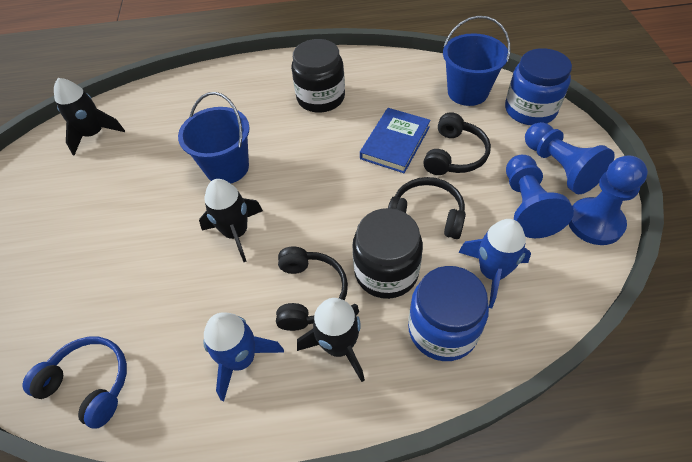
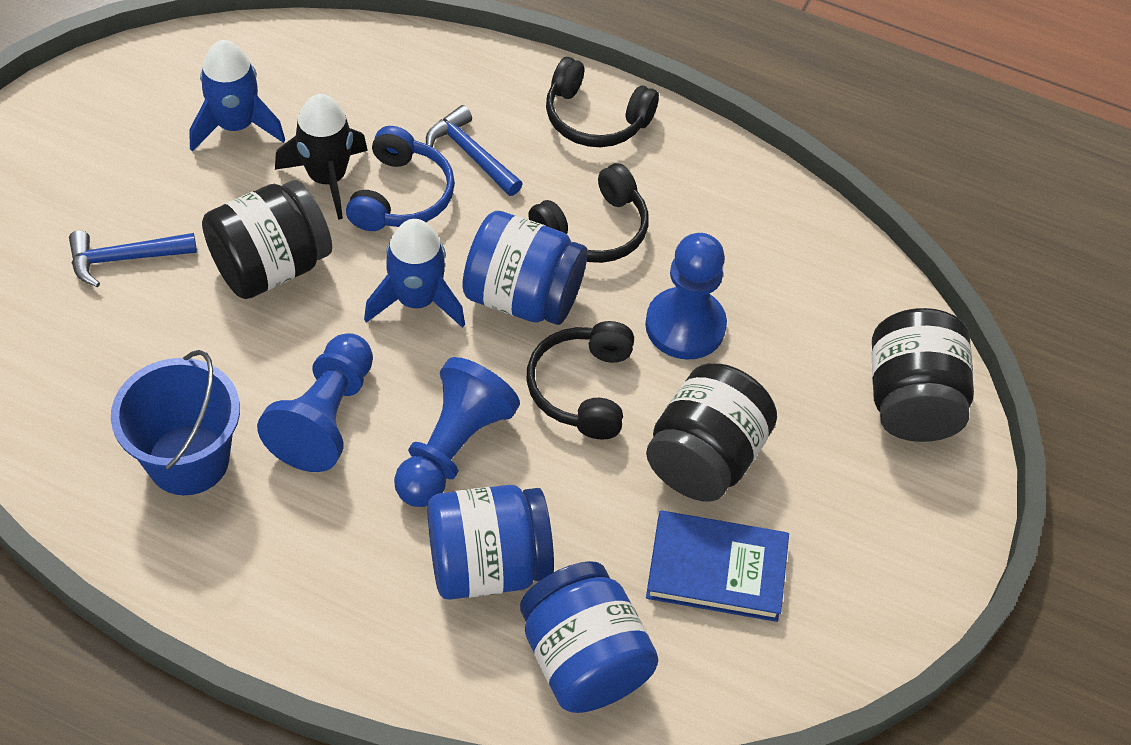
black jar: 2 -> 3
black rocket: 3 -> 1
blue bucket: 2 -> 1
blue hammer: 0 -> 2
blue jar: 2 -> 3

